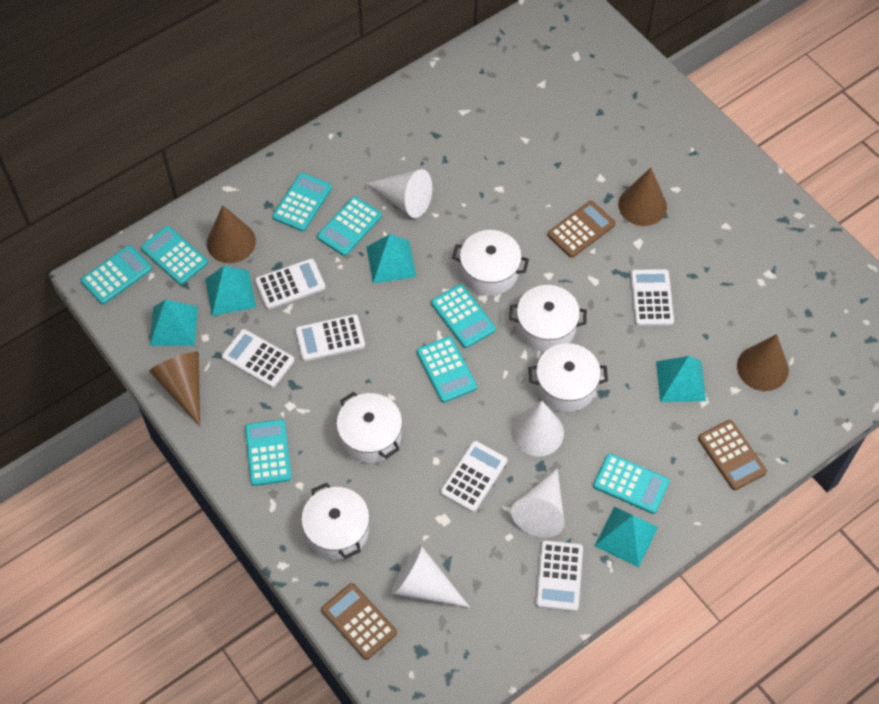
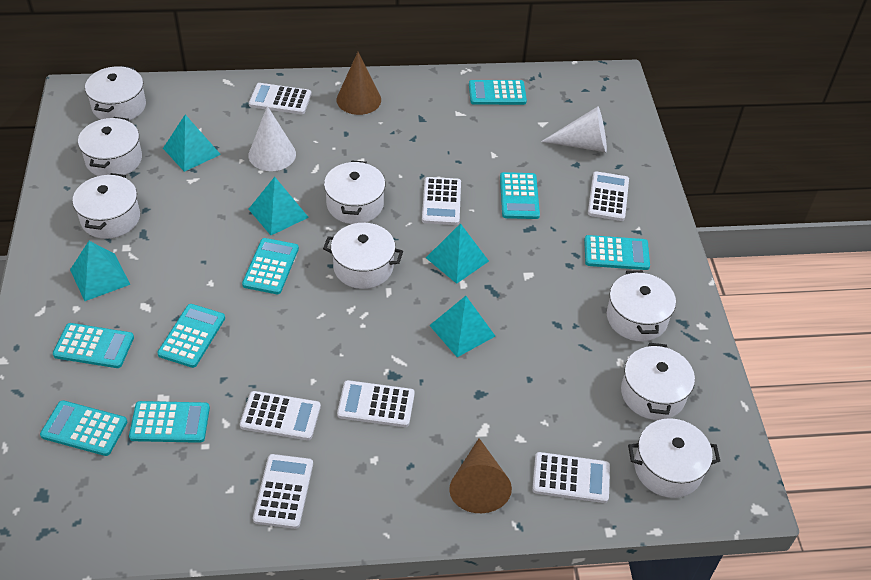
brown calculator: 3 -> 0
brown cone: 4 -> 2
white calculator: 6 -> 7
white cone: 4 -> 2
white pot: 5 -> 8

